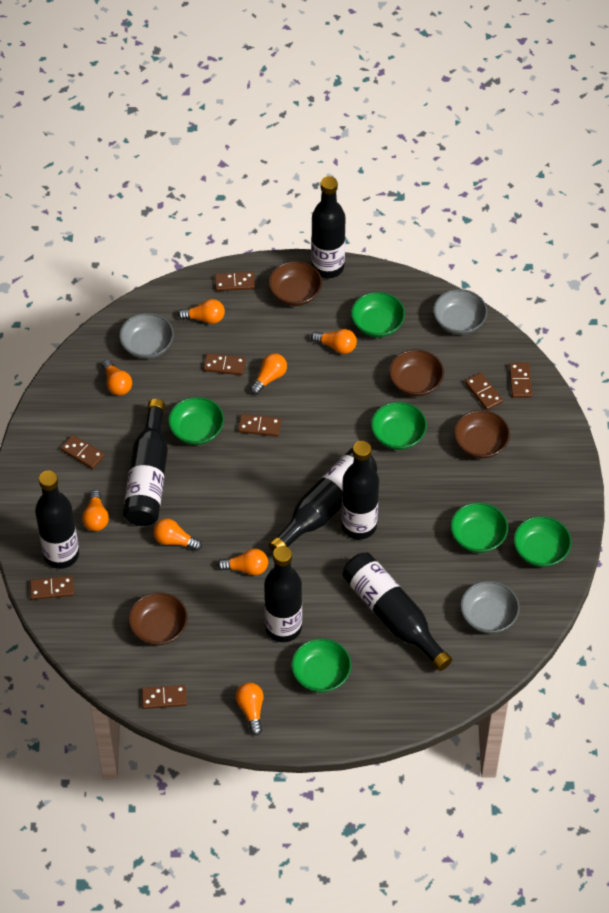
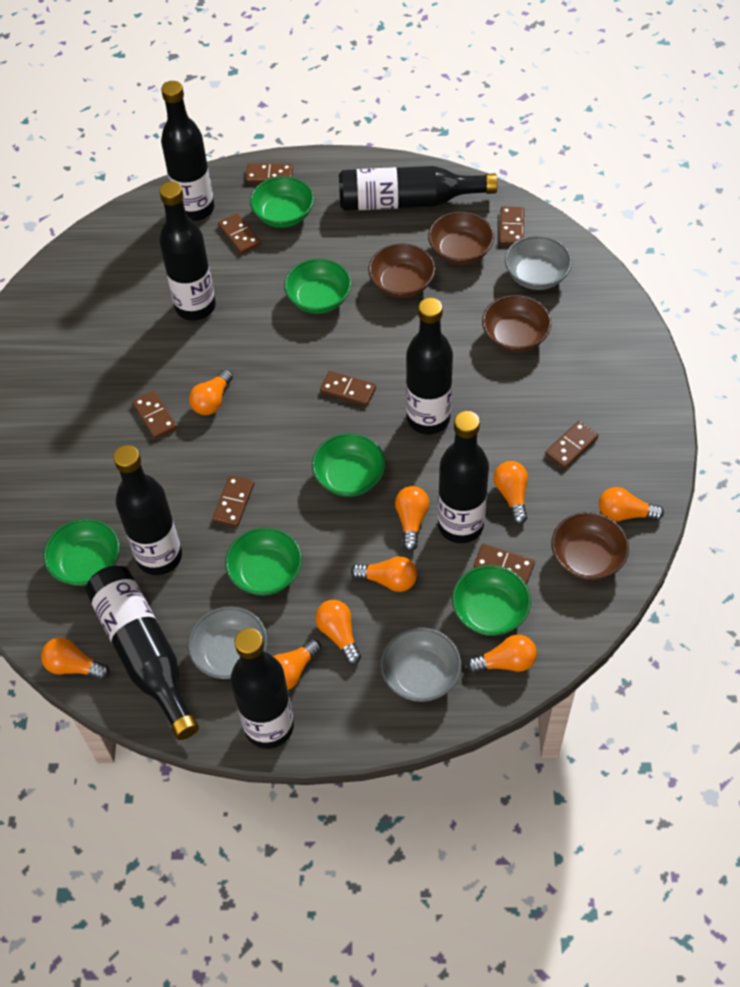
black bottle: 7 -> 8
orange light bulb: 8 -> 9

